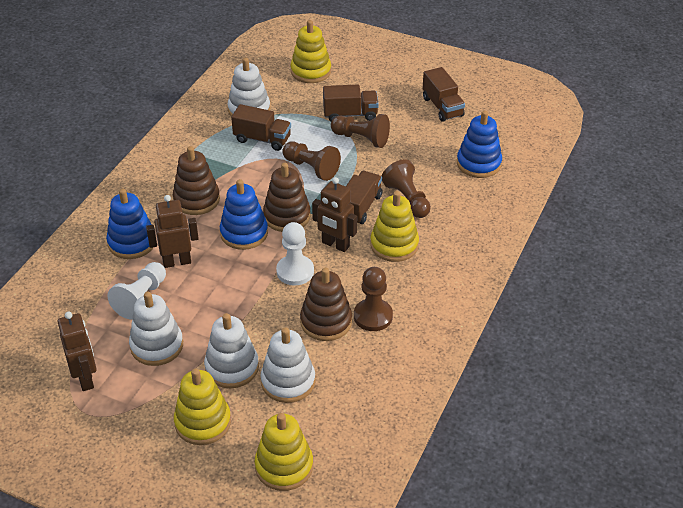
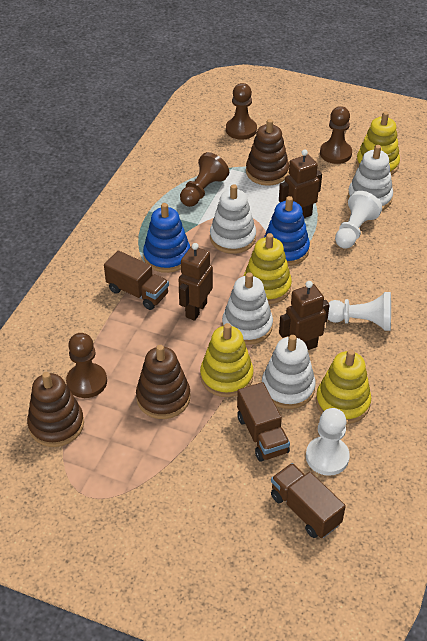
blue stacking toy: 3 -> 2
brown truck: 4 -> 3
white pawn: 2 -> 3

